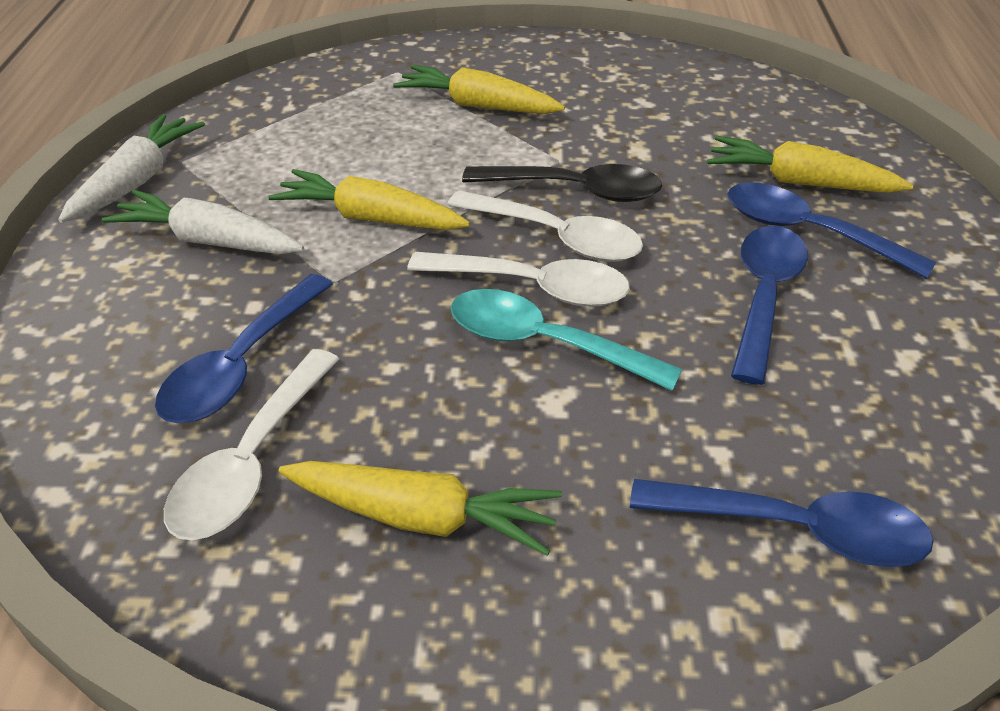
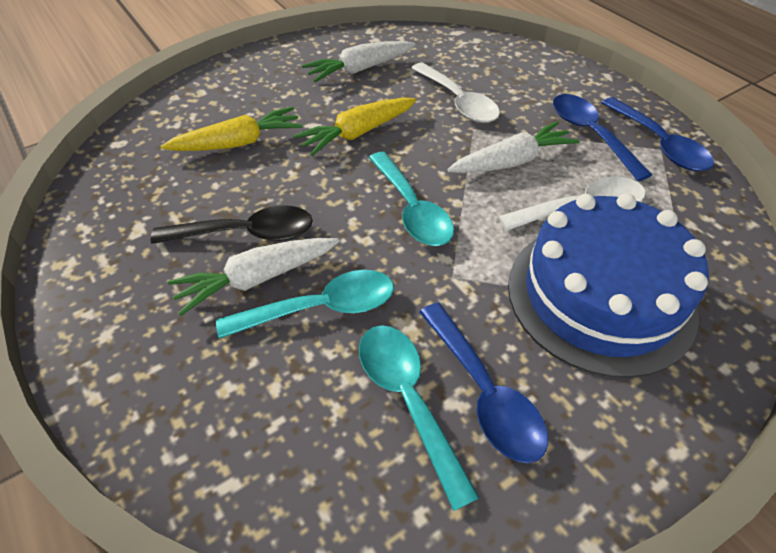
blue cake: 0 -> 1
blue spoon: 4 -> 3
turquoise spoon: 1 -> 3
white carrot: 2 -> 3
white spoon: 3 -> 2
yellow carrot: 4 -> 2

